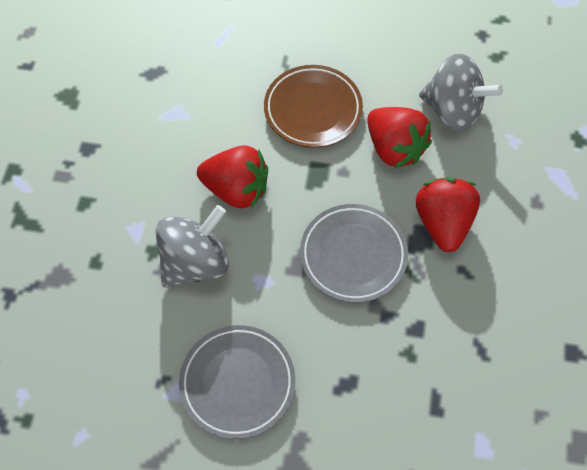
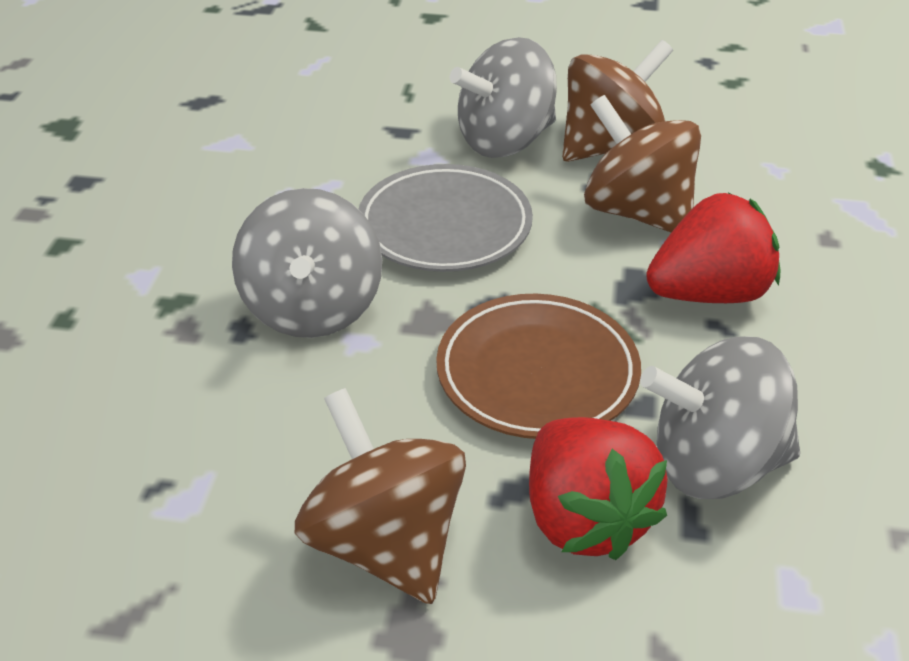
brown spinning top: 0 -> 3
grey plate: 2 -> 1
grey spinning top: 2 -> 3
red strawberry: 3 -> 2

